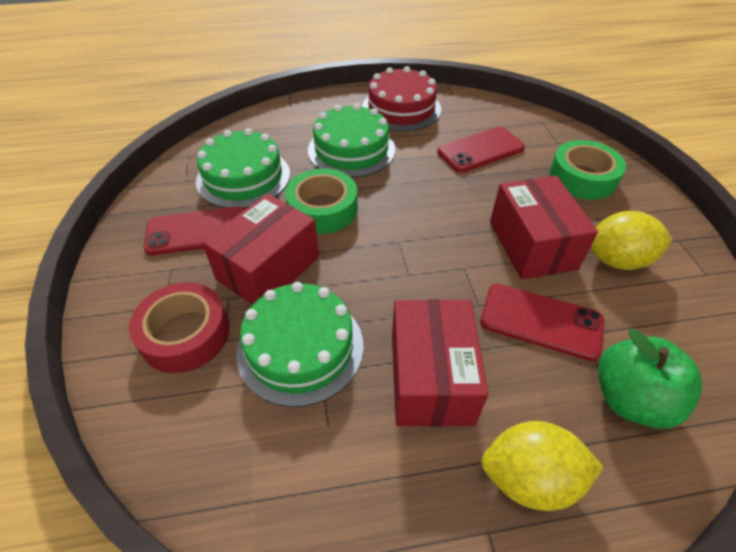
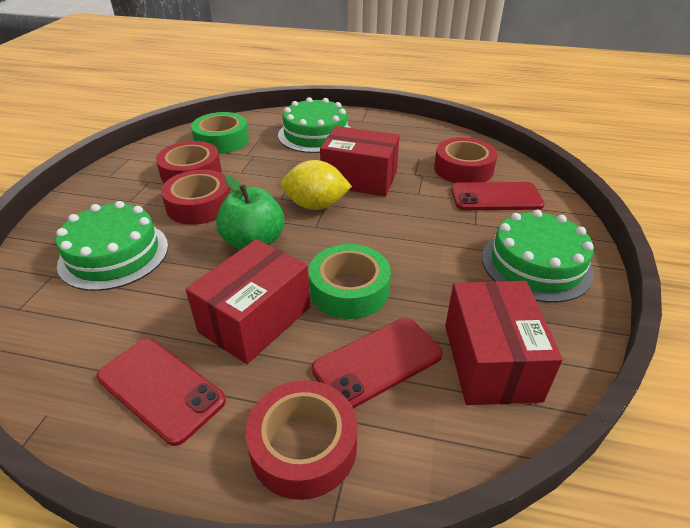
red cake: 1 -> 0
red tape: 1 -> 4
yellow lemon: 2 -> 1

